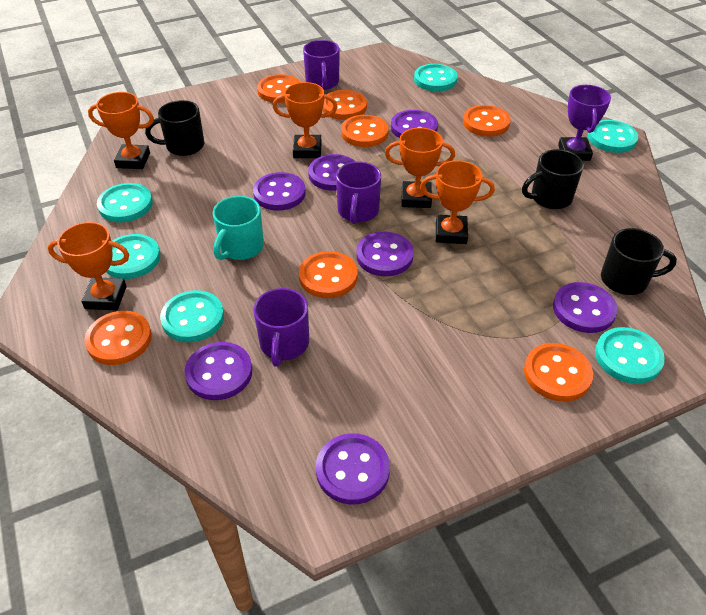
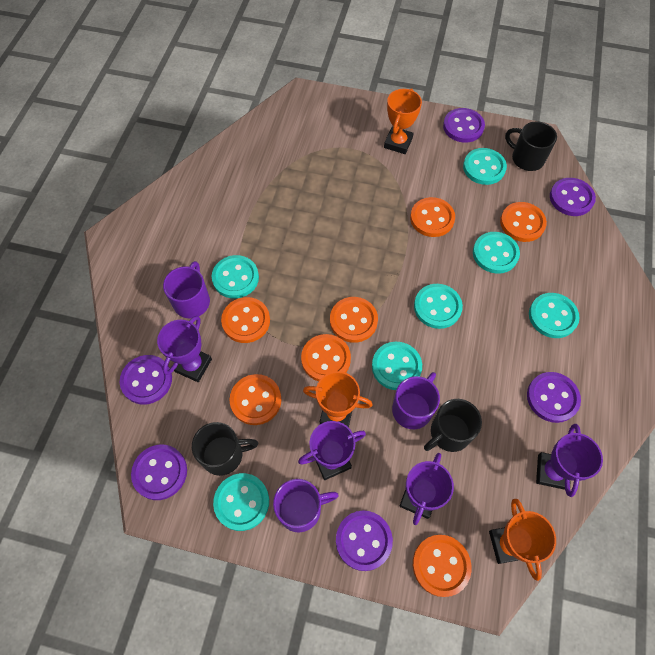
orange trophy: 5 -> 3
purple button: 7 -> 6
purple trophy: 1 -> 4
turquoise button: 6 -> 7
turquoise mug: 1 -> 0

